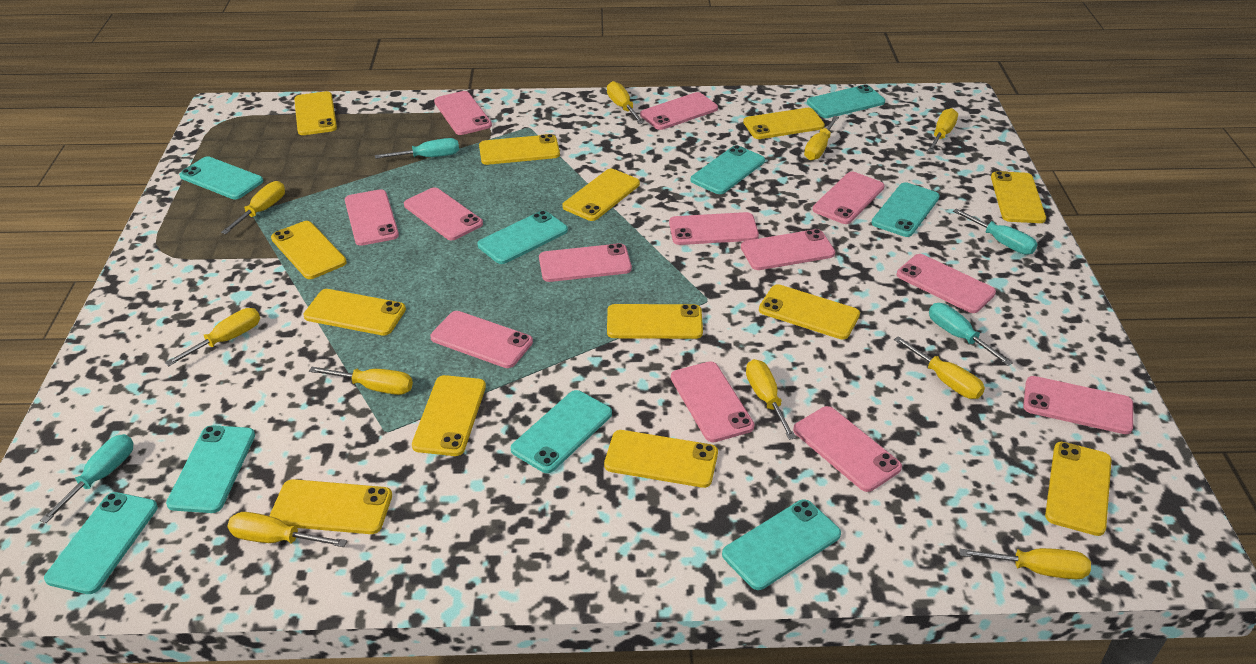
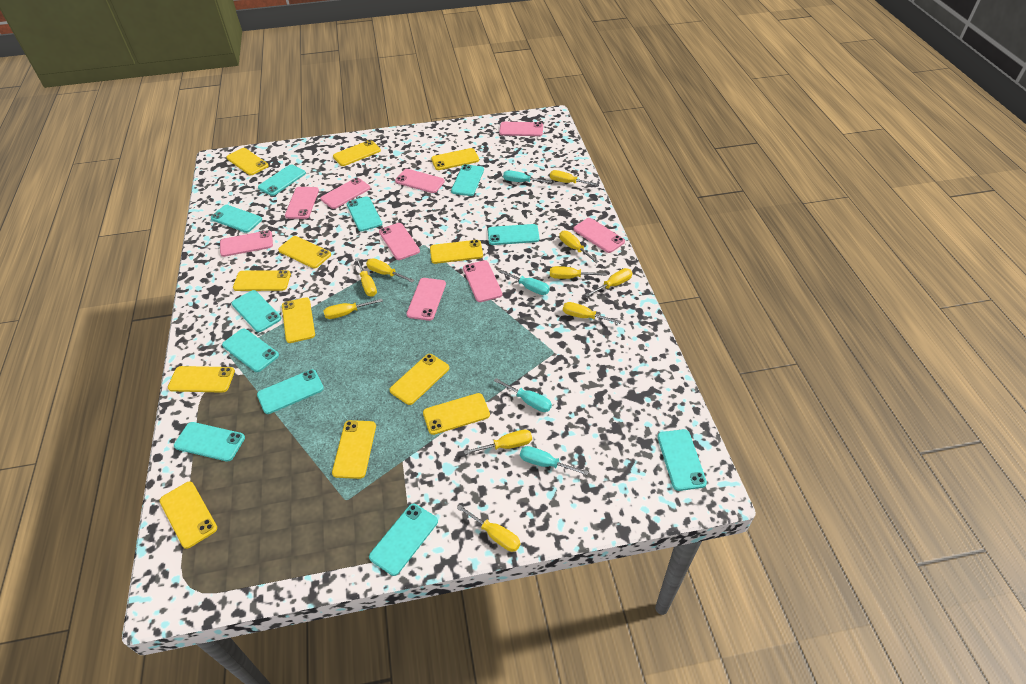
pink phone: 13 -> 9
turquoise phone: 9 -> 11
yellow phone: 13 -> 12

